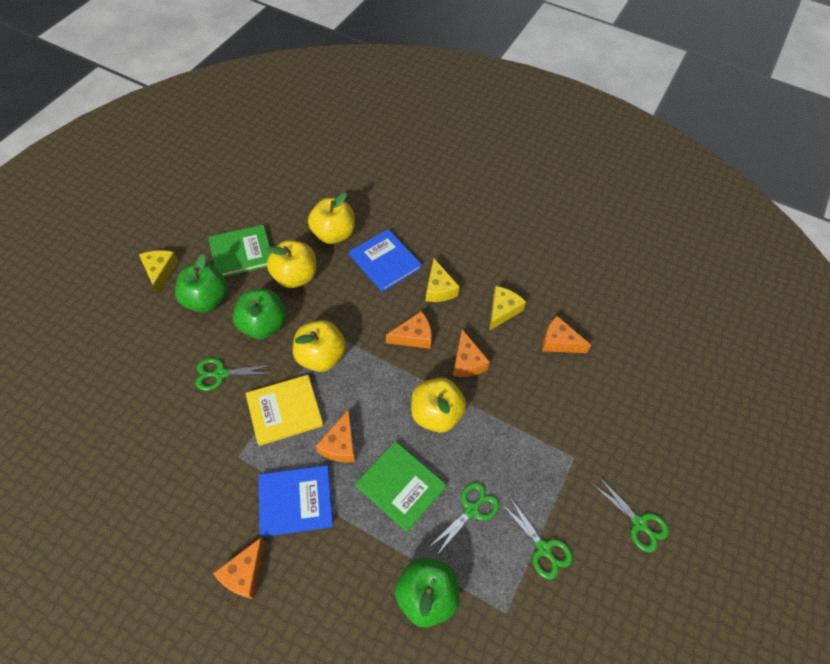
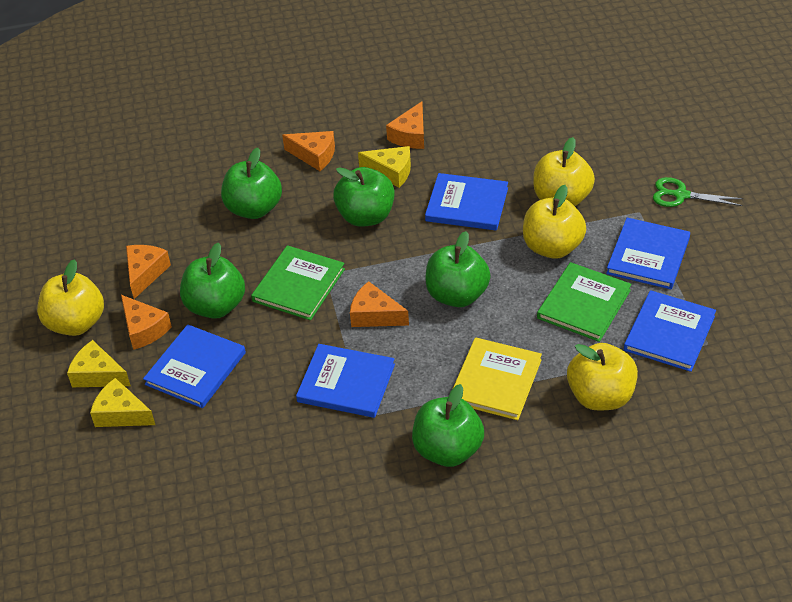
blue book: 2 -> 5
green apple: 3 -> 5
green scissors: 4 -> 1

